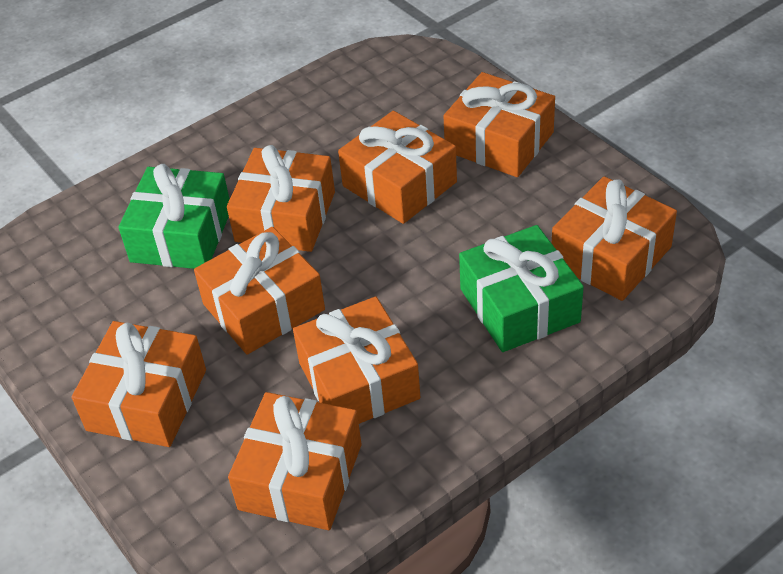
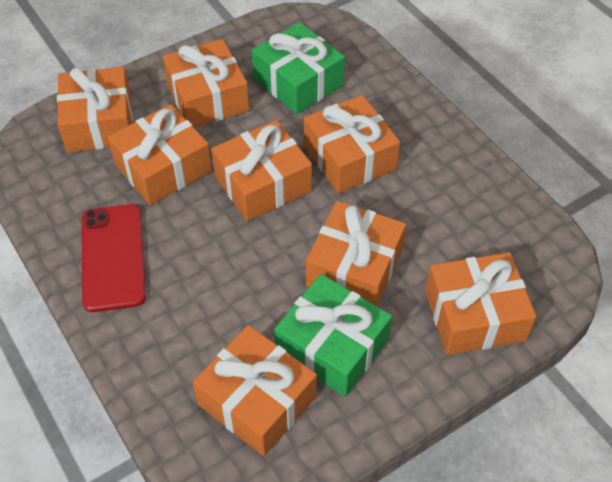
red phone: 0 -> 1

